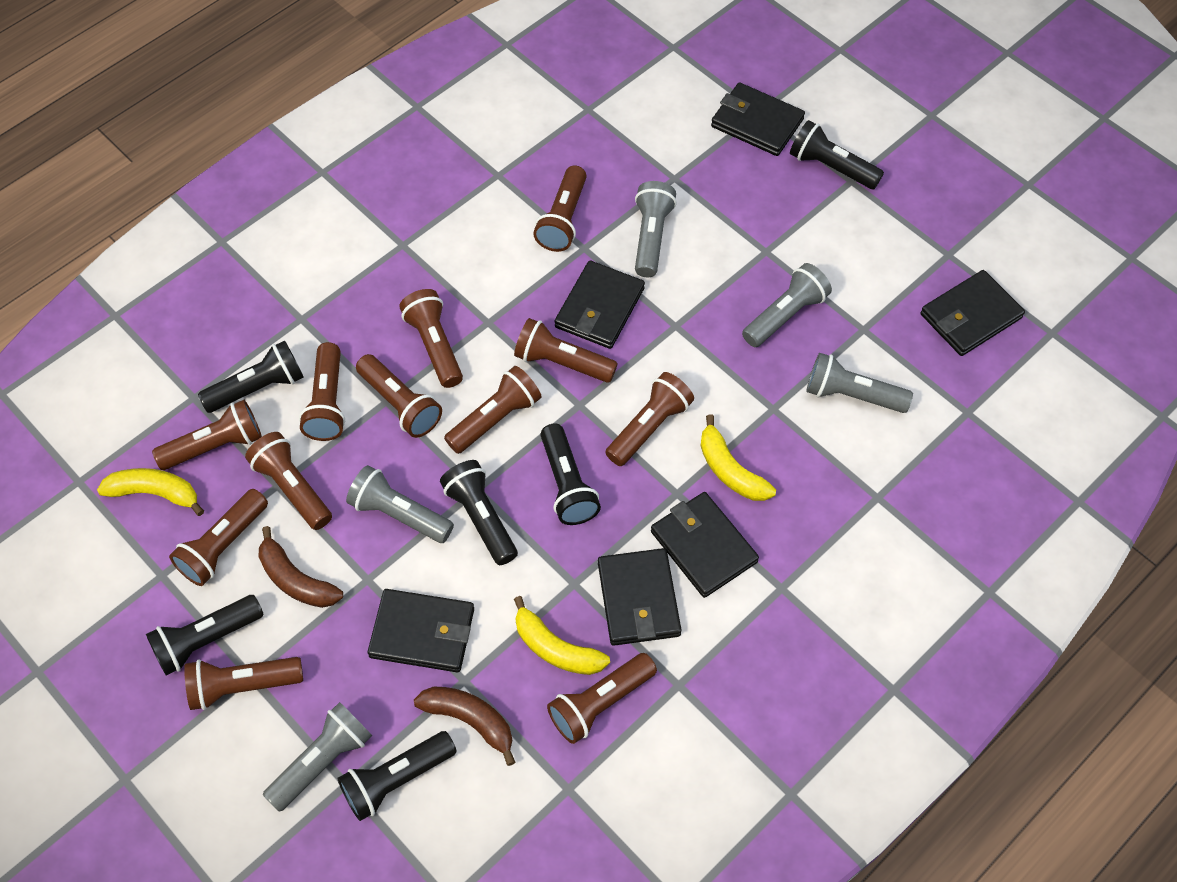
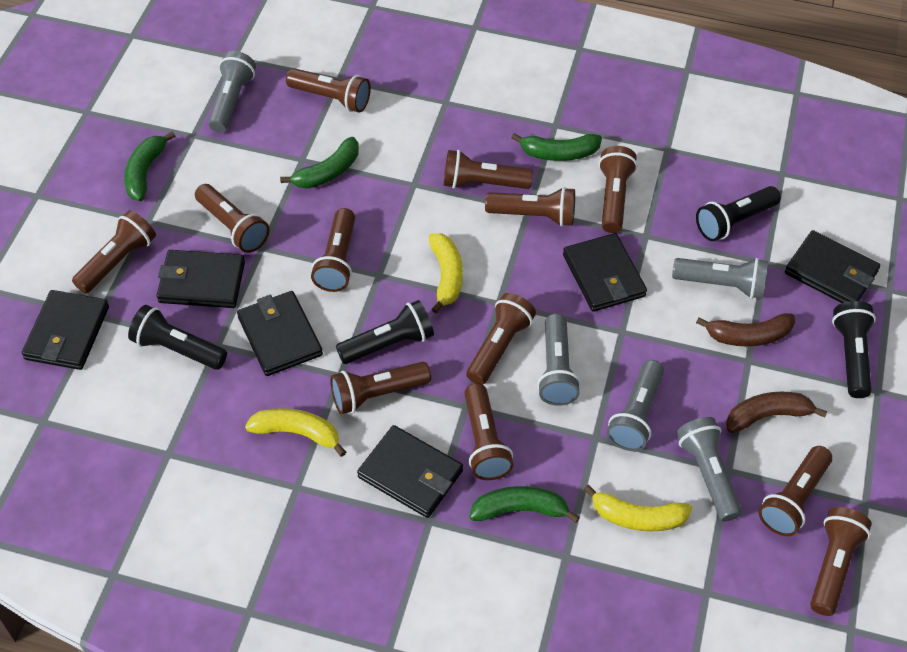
black flashlight: 6 -> 4
green banana: 0 -> 4

